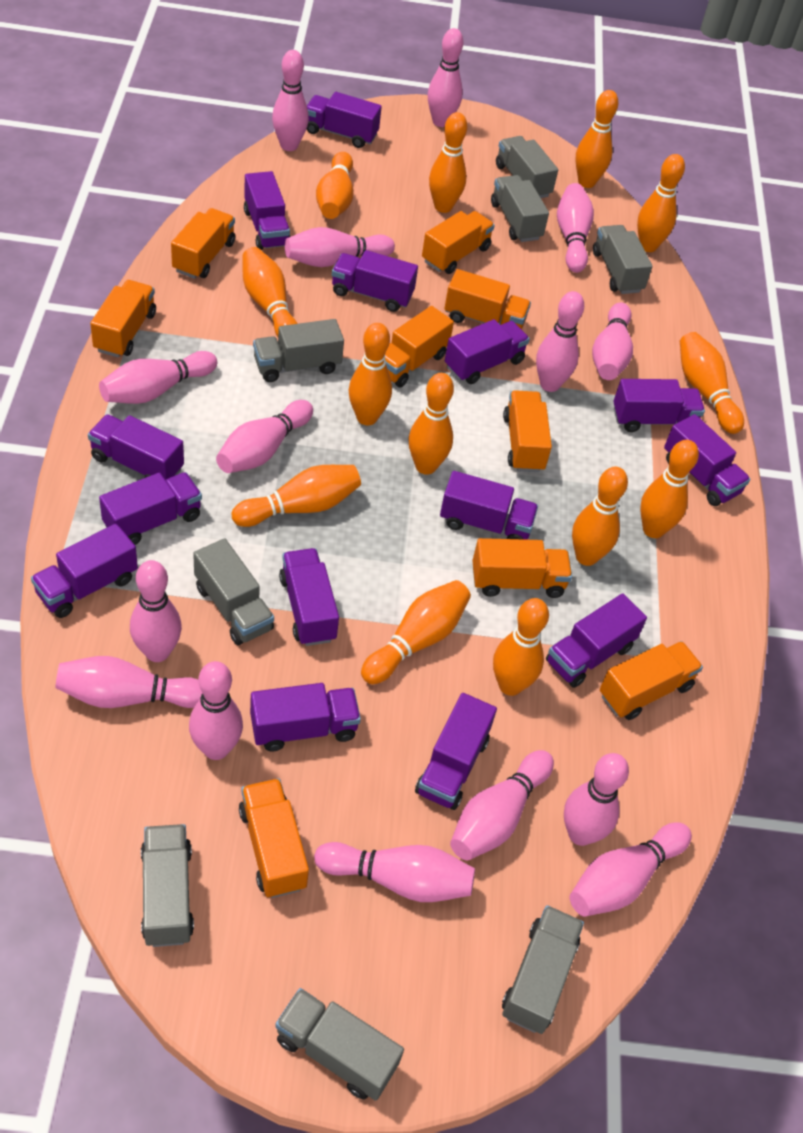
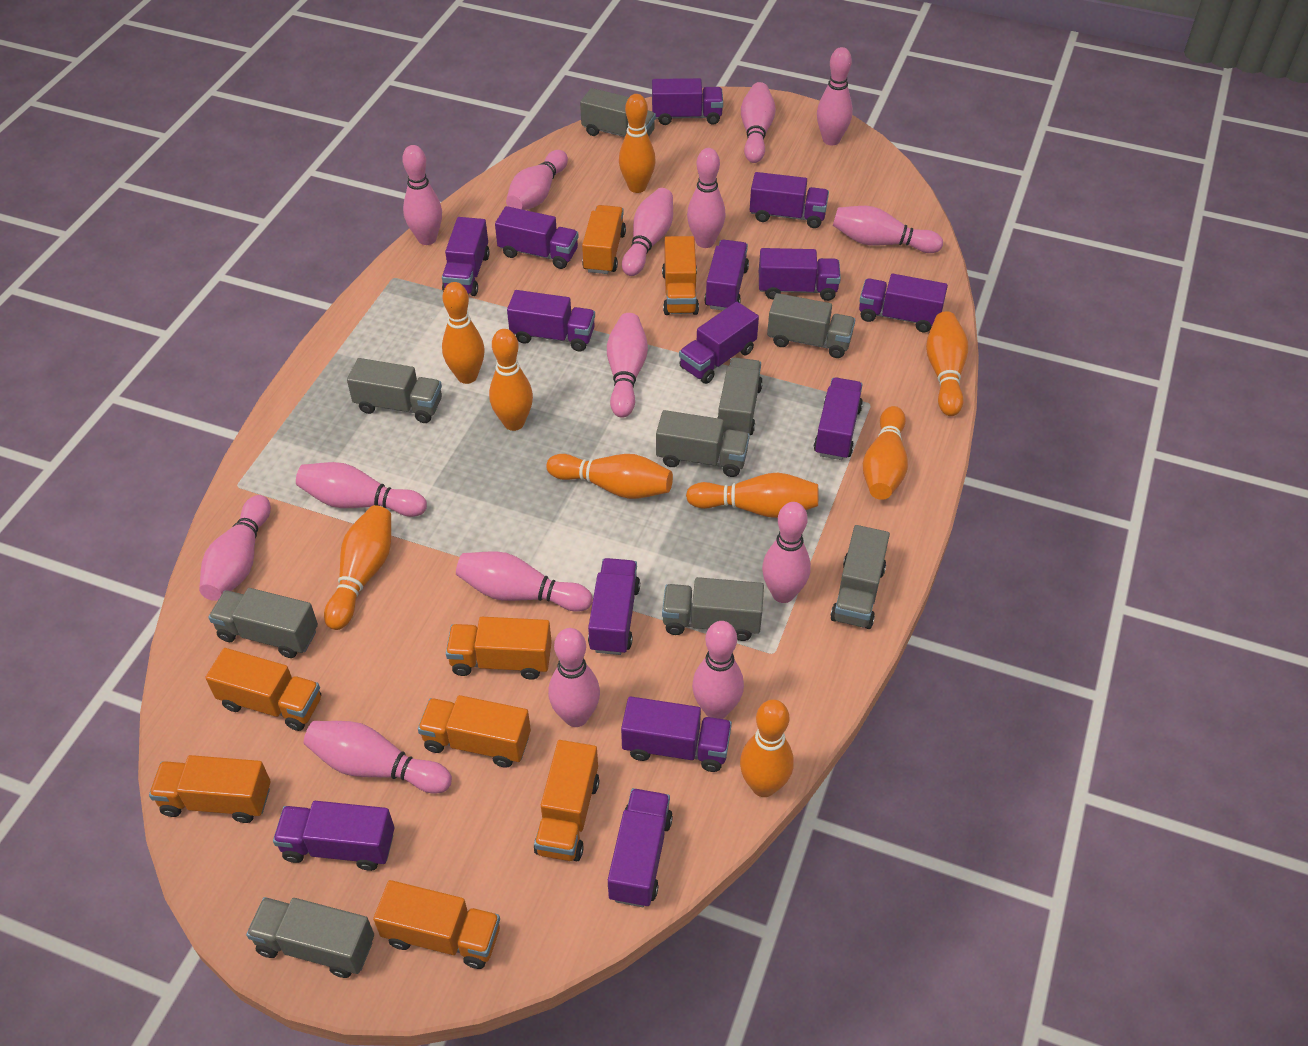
grey truck: 8 -> 9
orange bowling pin: 13 -> 9
orange truck: 9 -> 8

